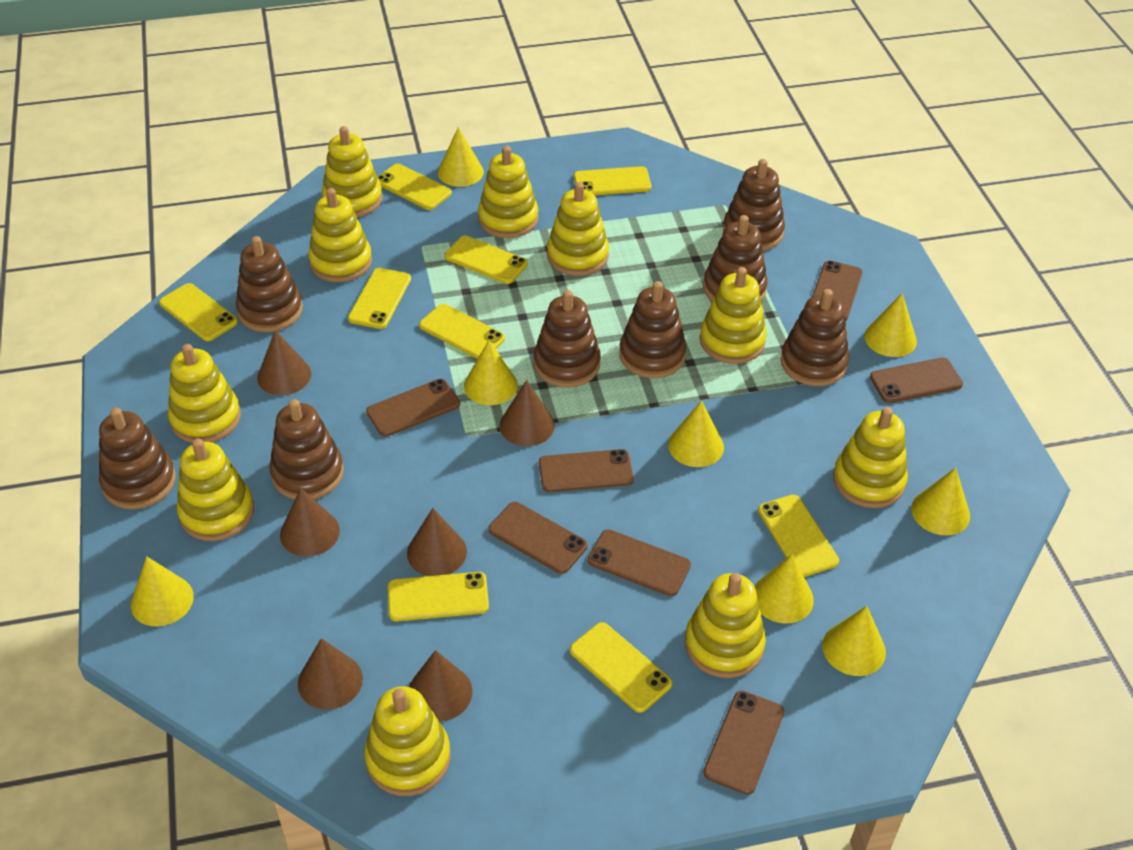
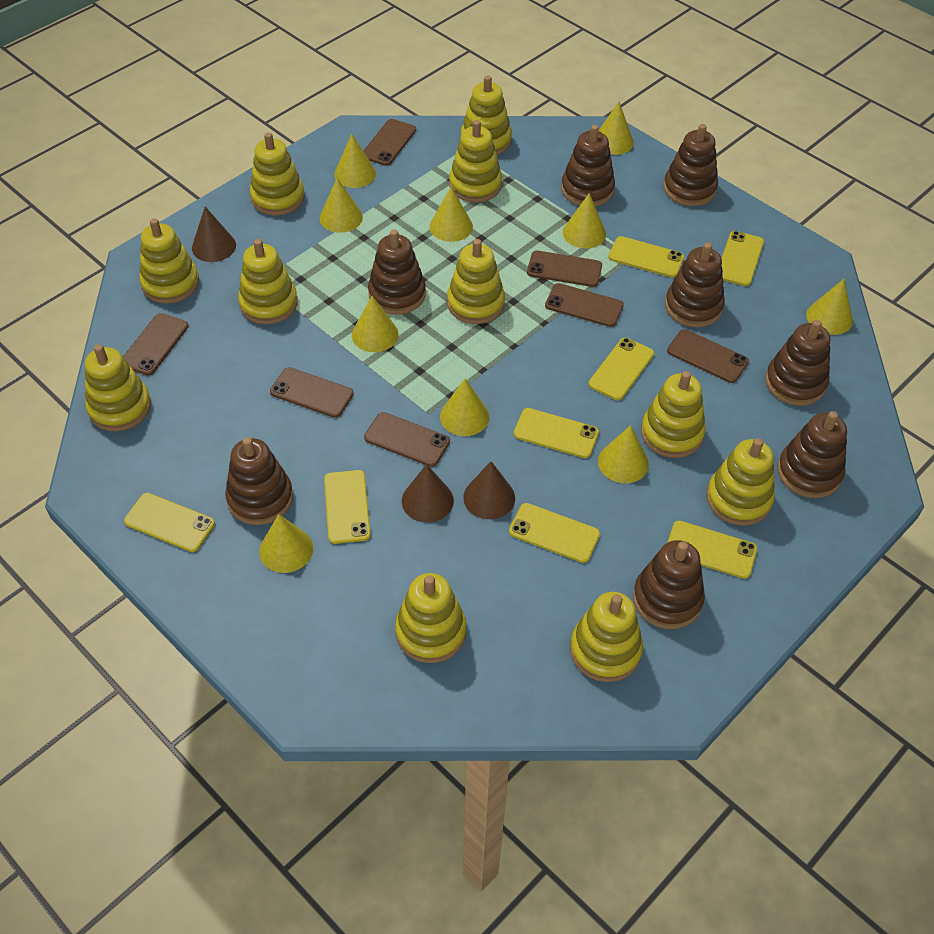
brown cone: 6 -> 3
yellow cone: 8 -> 10
yellow phone: 9 -> 8
yellow stacking toy: 10 -> 11

